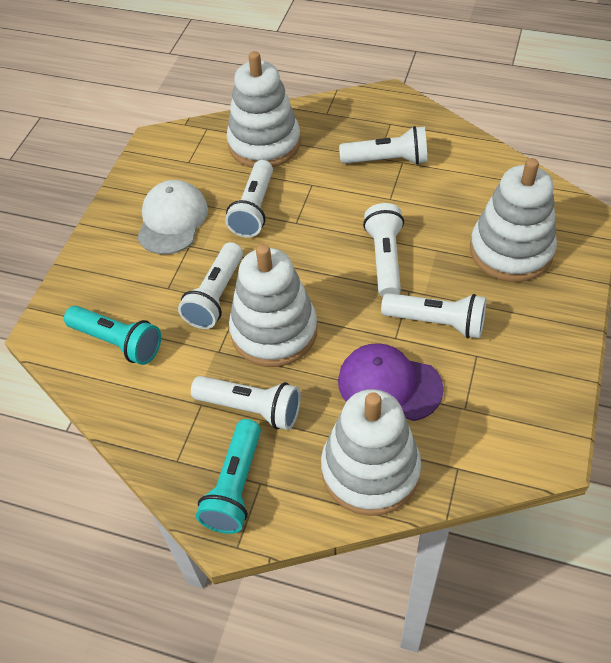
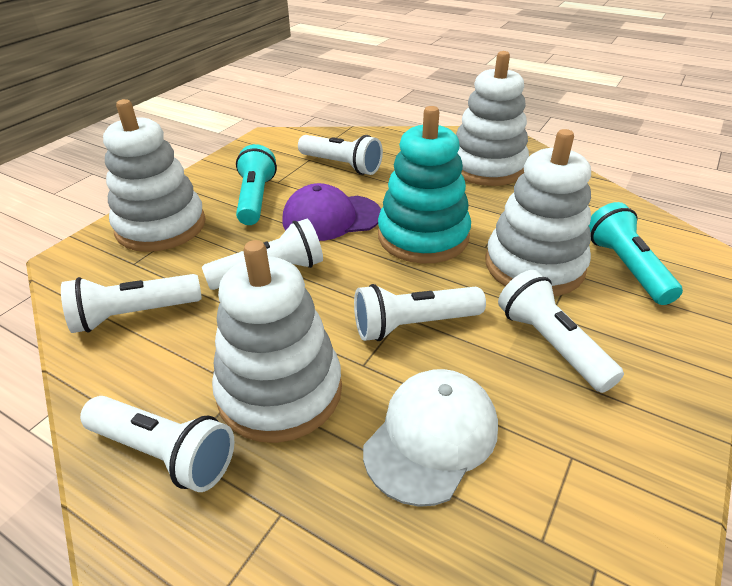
turquoise stacking toy: 0 -> 1

